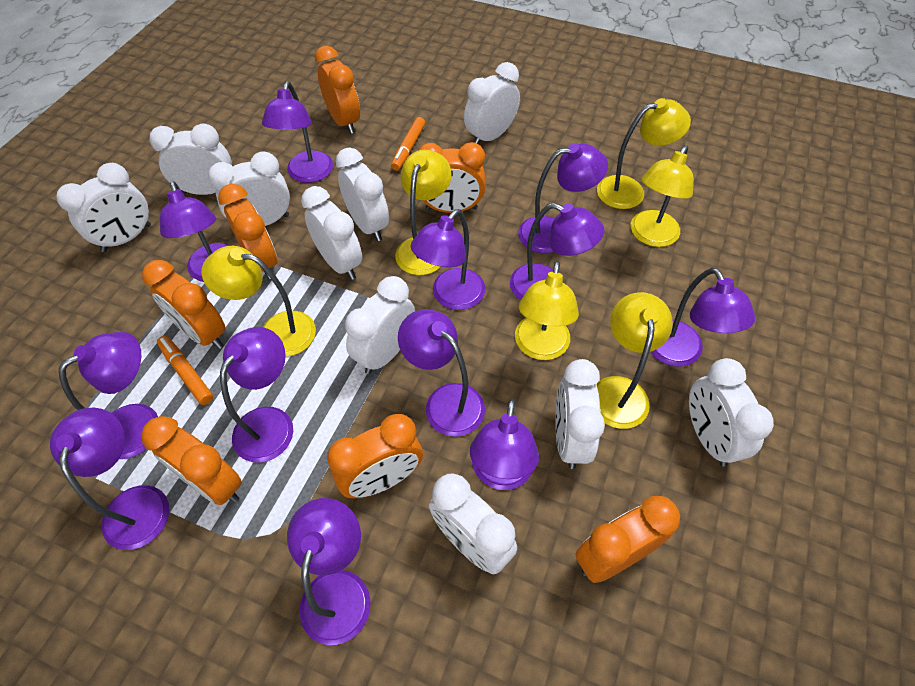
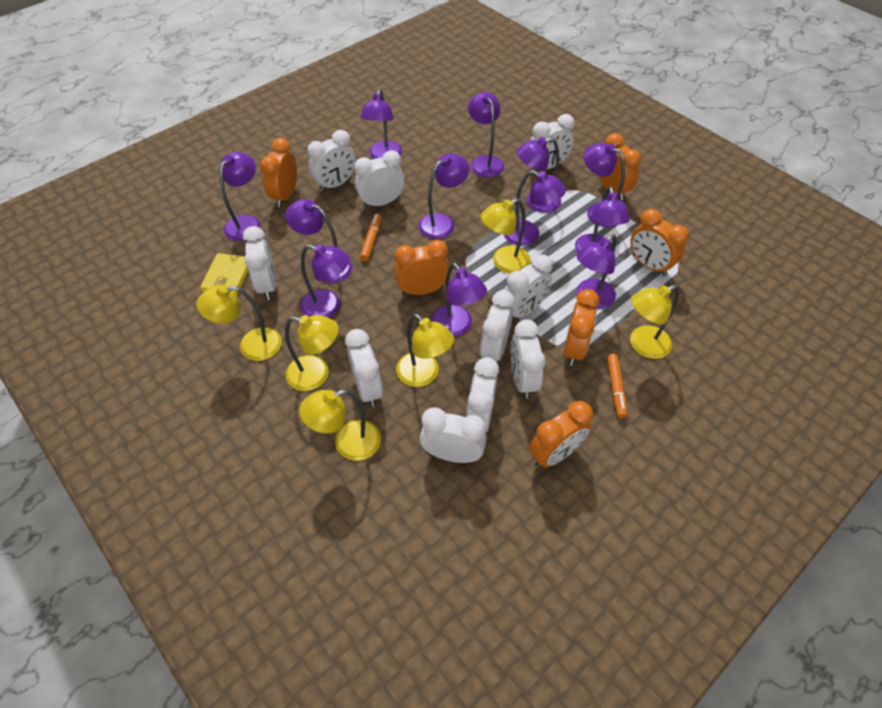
orange clock: 7 -> 6
yellow wallet: 0 -> 1

